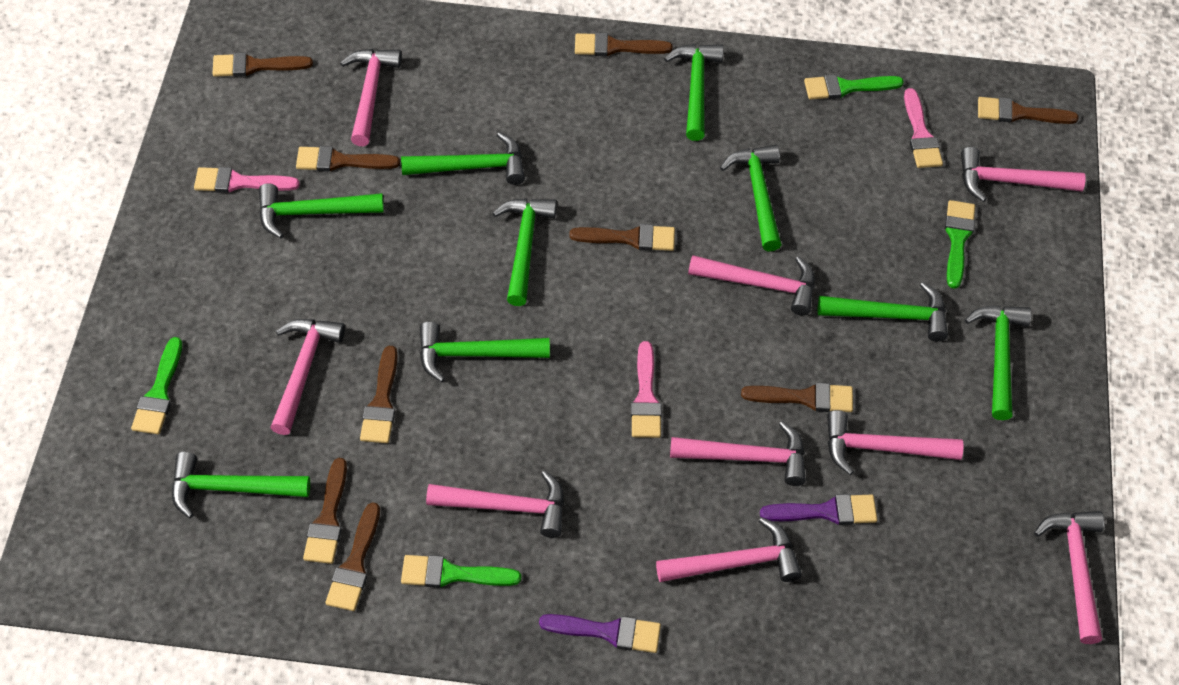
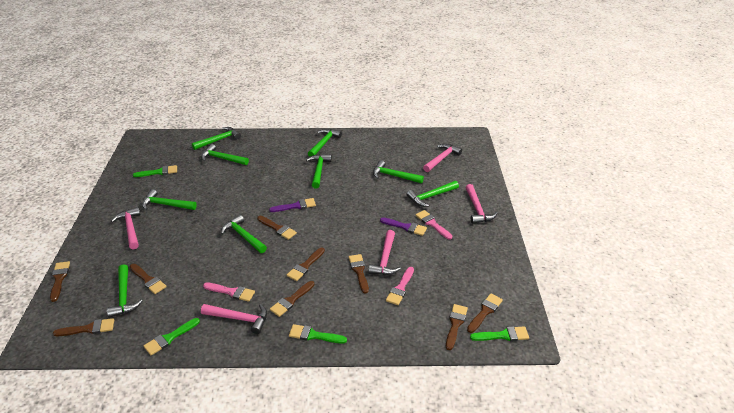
pink hammer: 9 -> 5

